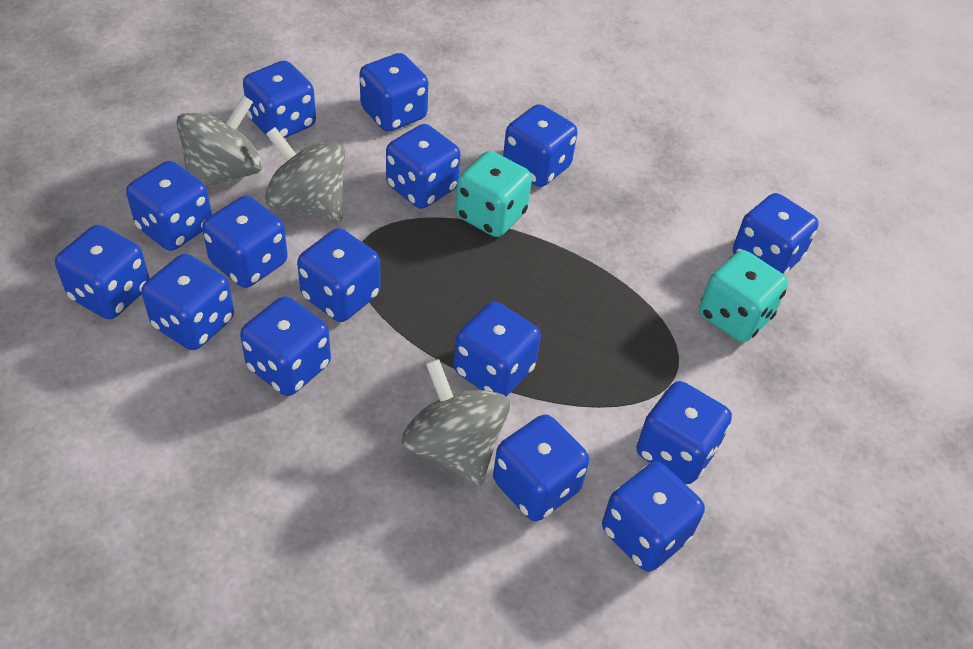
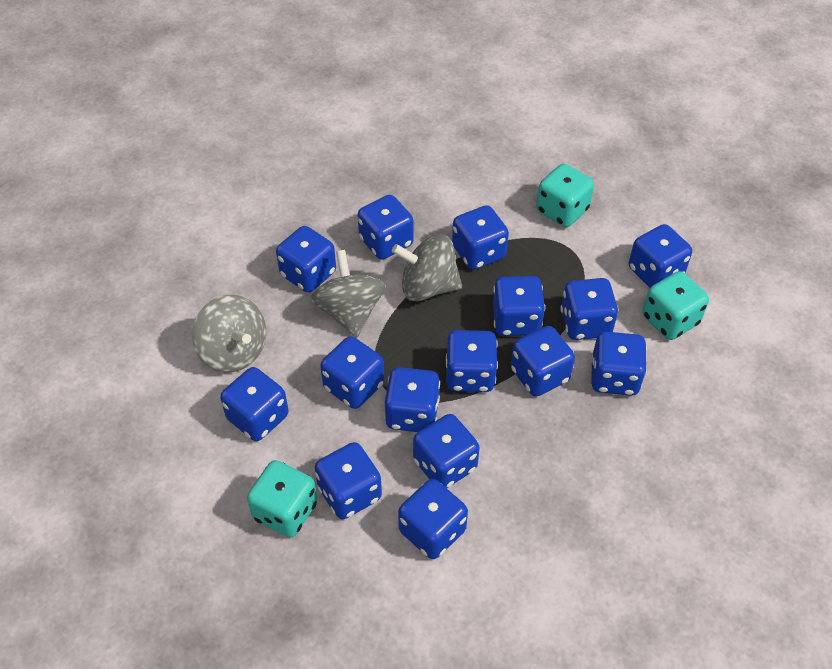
turquoise dice: 2 -> 3

